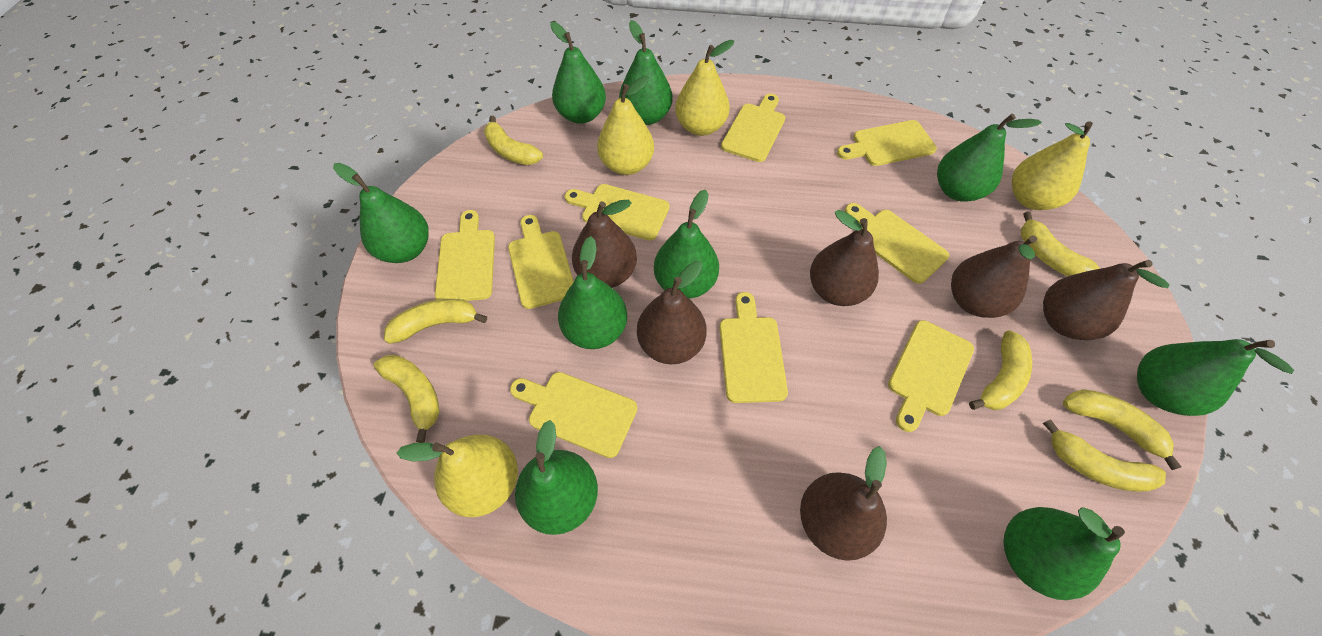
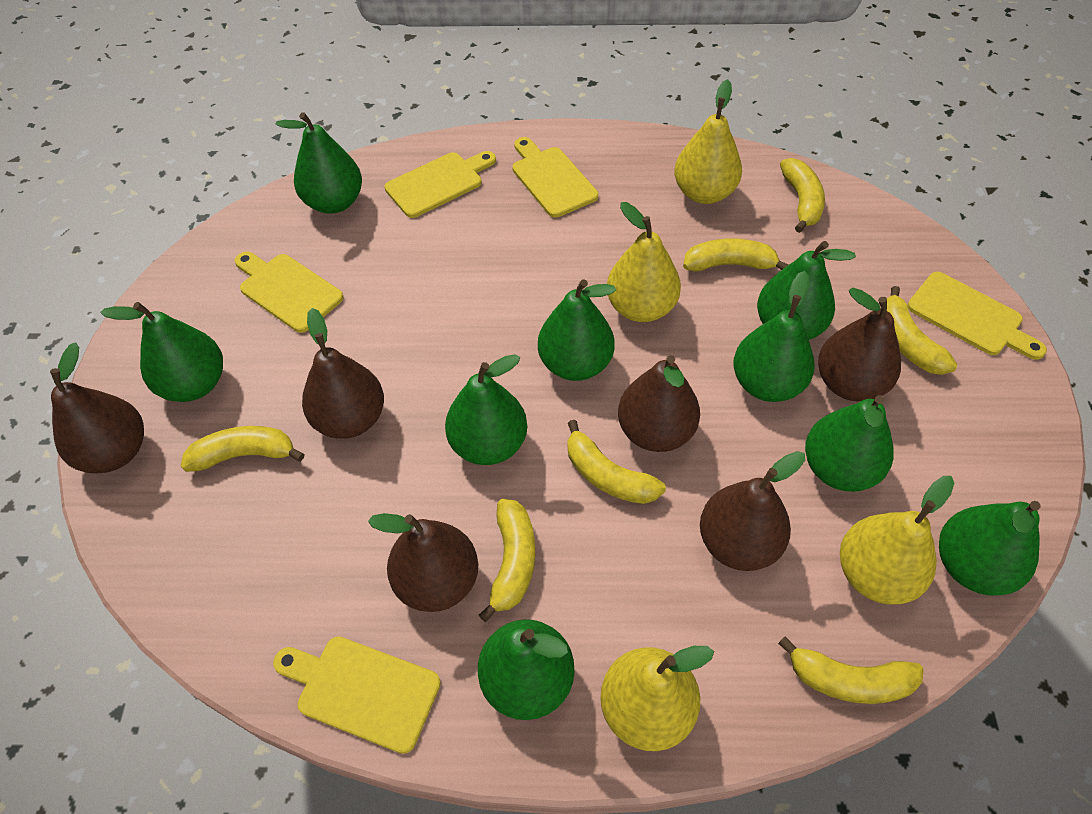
yellow cutting board: 9 -> 5

